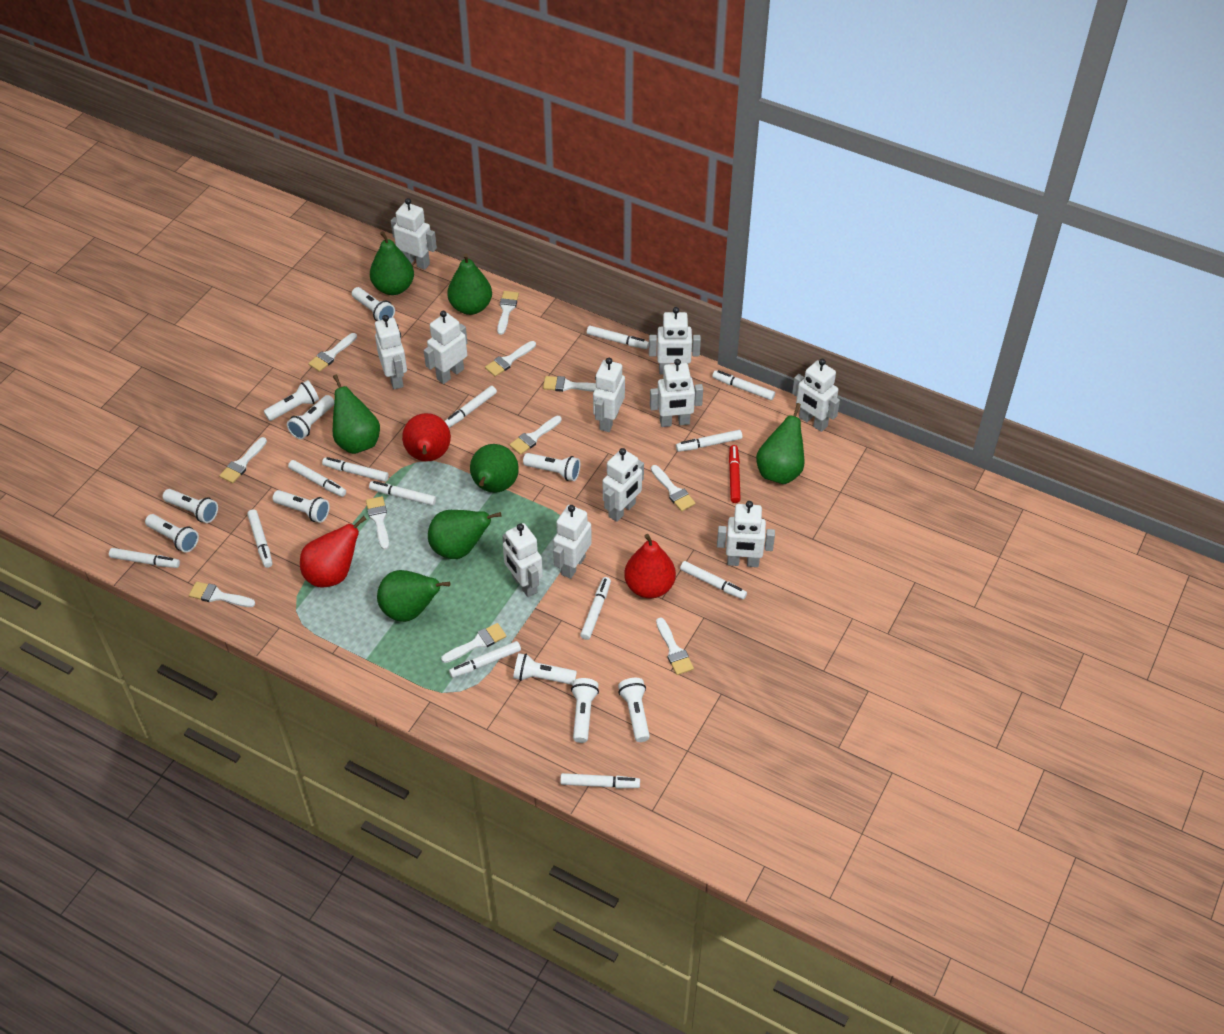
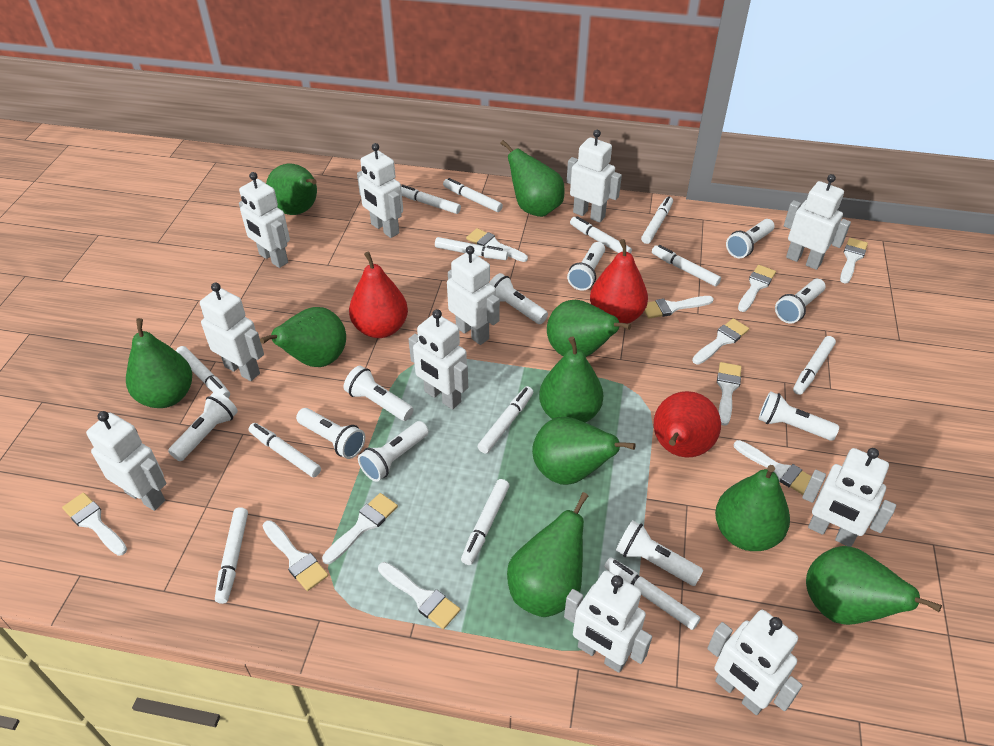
green pear: 7 -> 10
red marker: 1 -> 0

